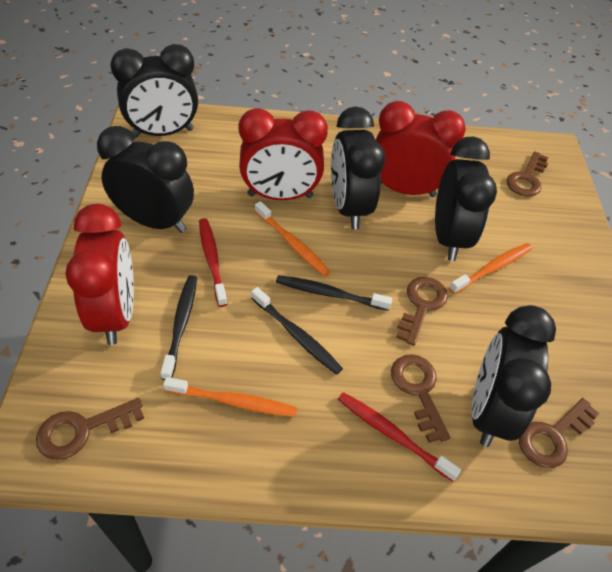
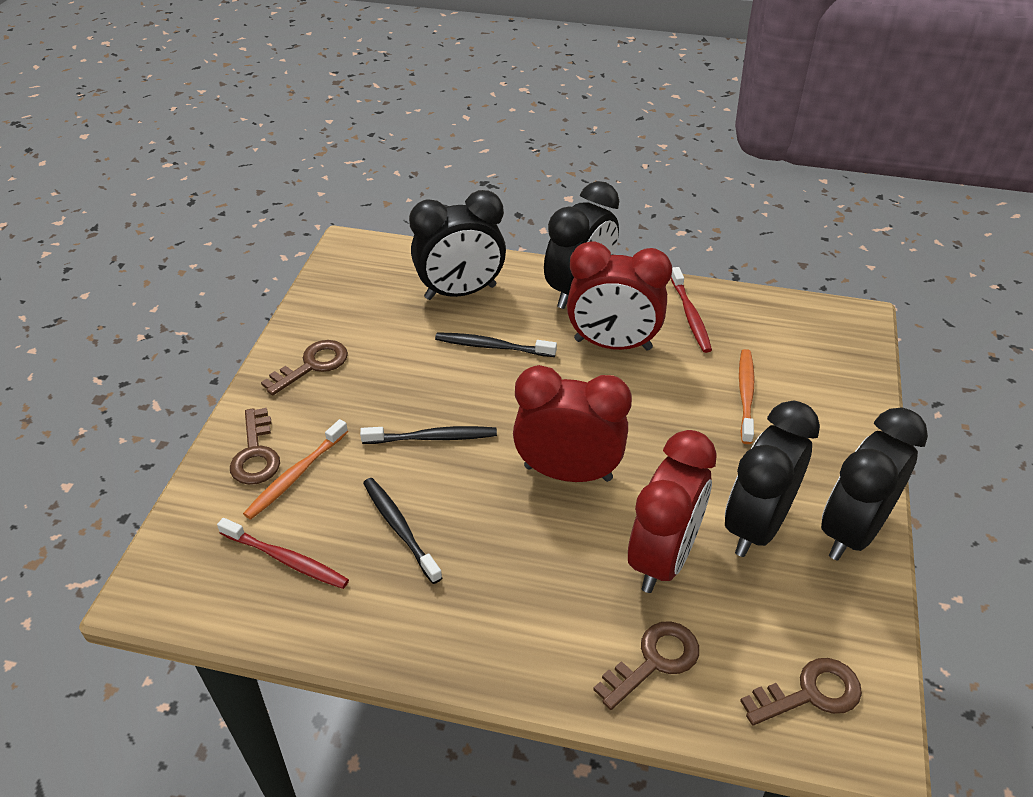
black clock: 5 -> 4
brown key: 5 -> 4
orange toothbrush: 3 -> 2

